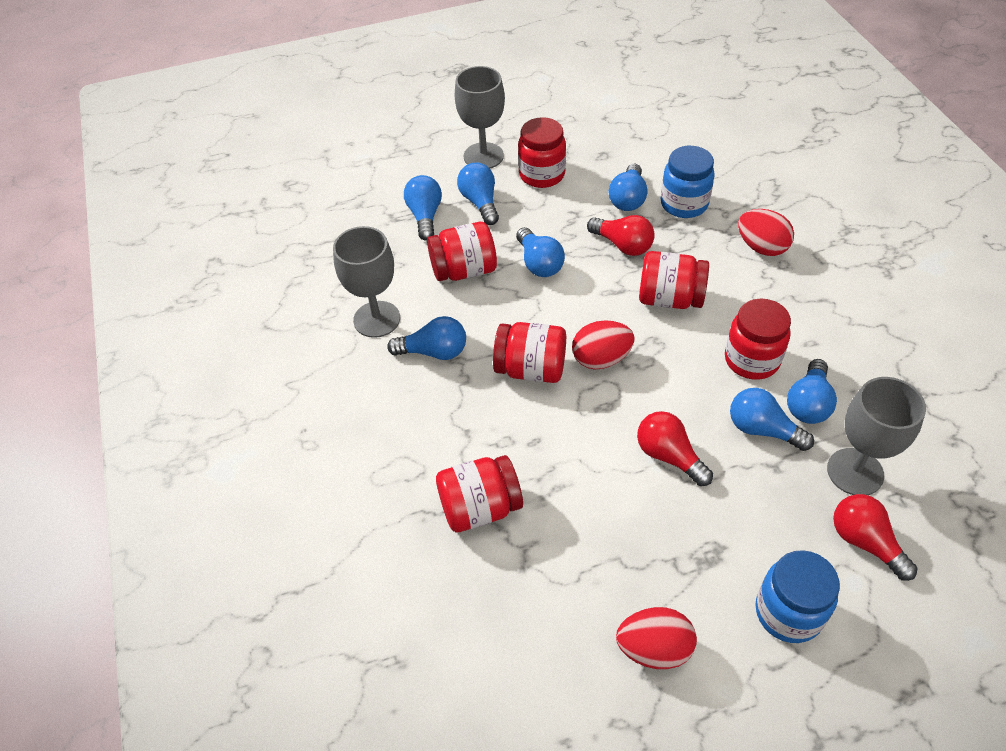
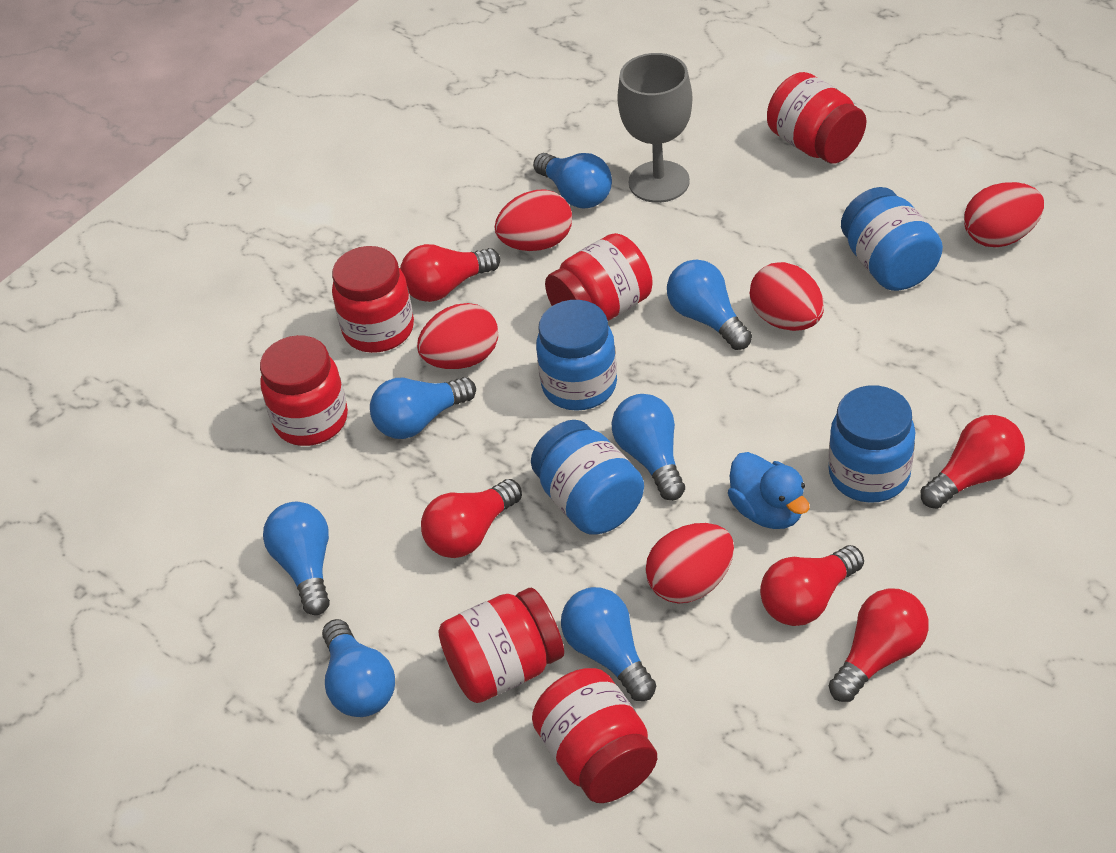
blue duck: 0 -> 1
blue jar: 2 -> 4
grey goblet: 3 -> 1
red egg: 3 -> 5
red light bulb: 3 -> 5

